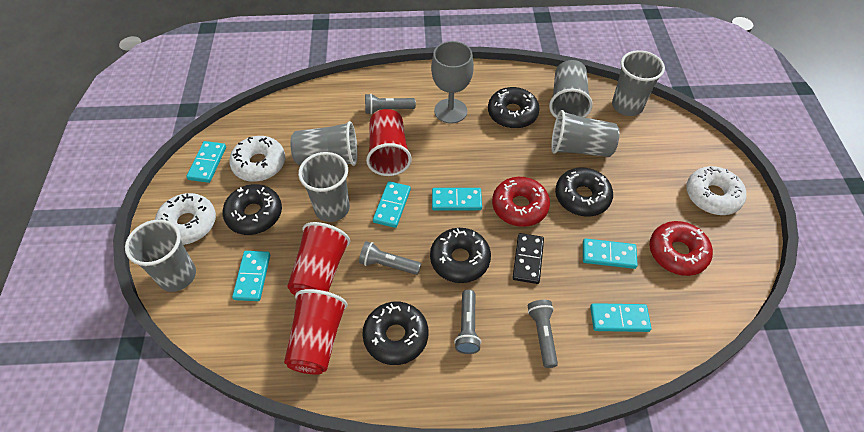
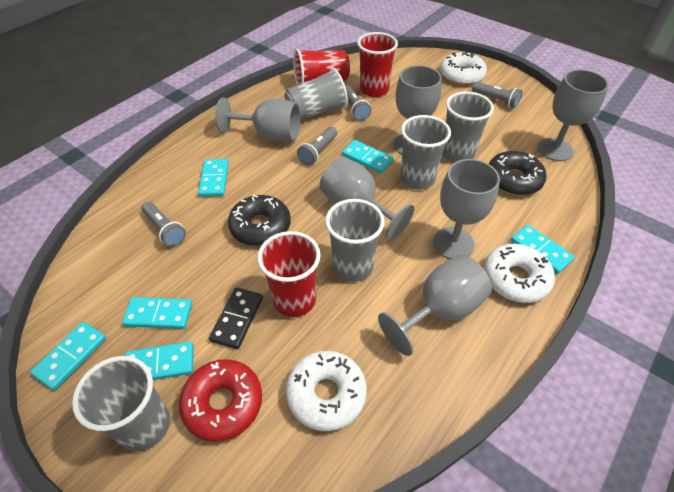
black donut: 5 -> 2
grey cup: 6 -> 5
grey goblet: 1 -> 6
red donut: 2 -> 1

